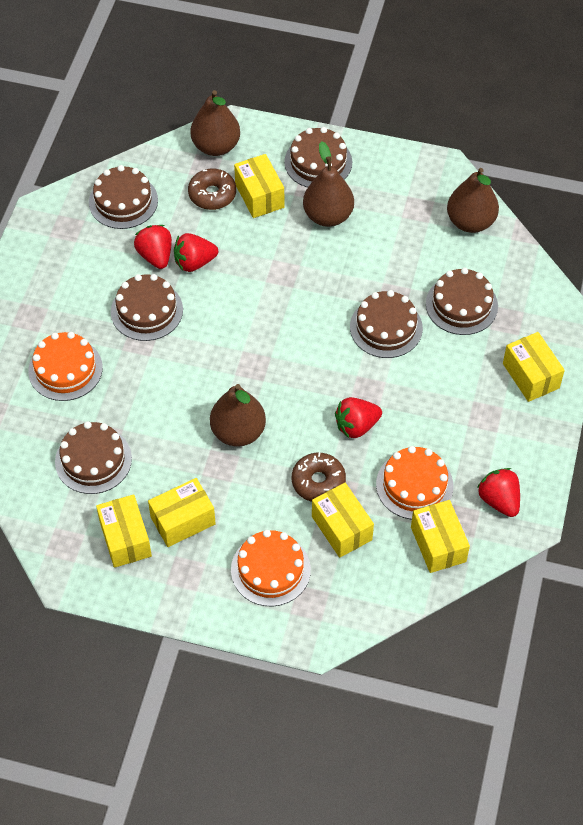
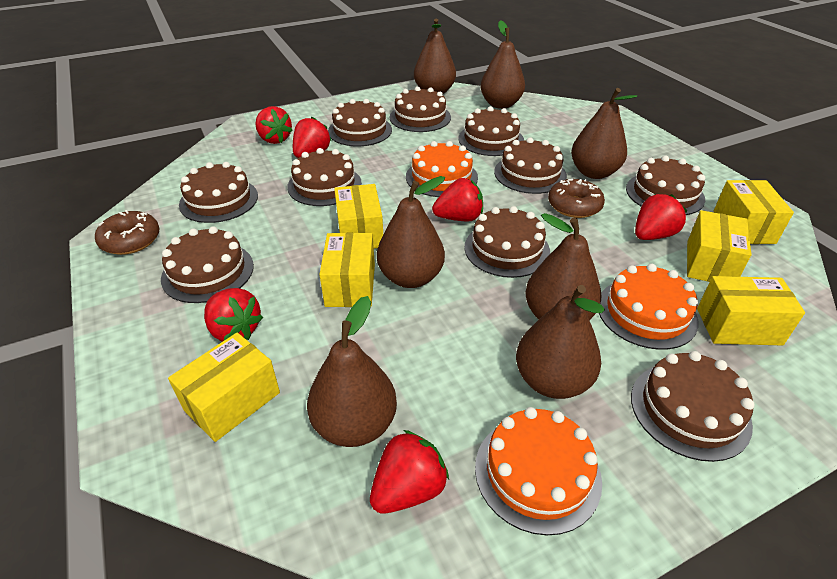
brown cake: 6 -> 10
brown pear: 4 -> 7
red strawberry: 4 -> 6

